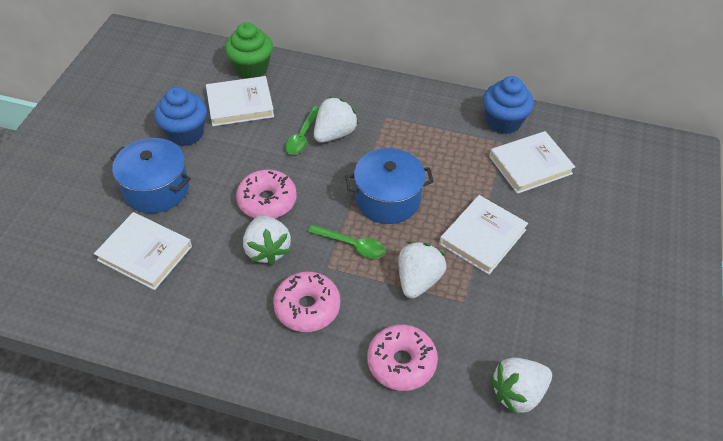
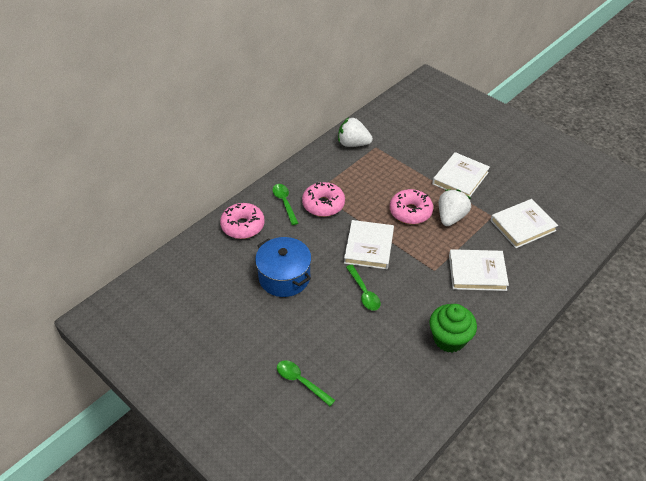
blue cupcake: 2 -> 0
blue pot: 2 -> 1
green spoon: 2 -> 3
white strawberry: 4 -> 2

